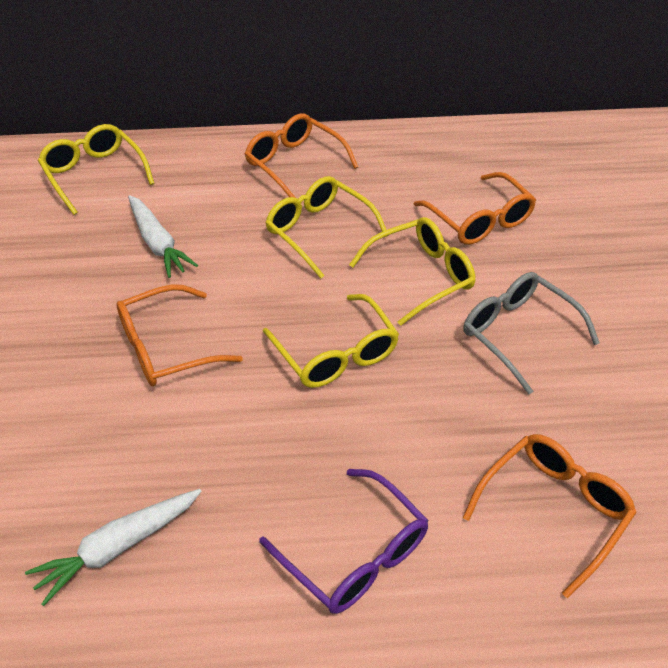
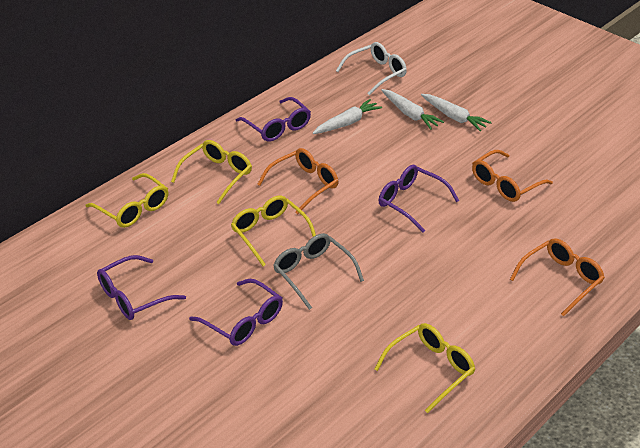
orange glasses: 4 -> 3
purple glasses: 1 -> 4
white carrot: 2 -> 3
white glasses: 0 -> 1

